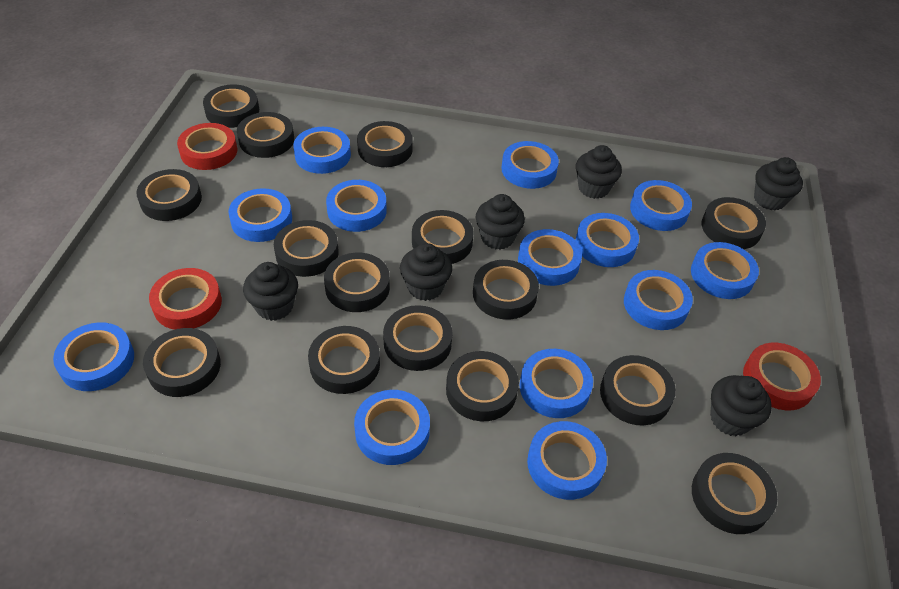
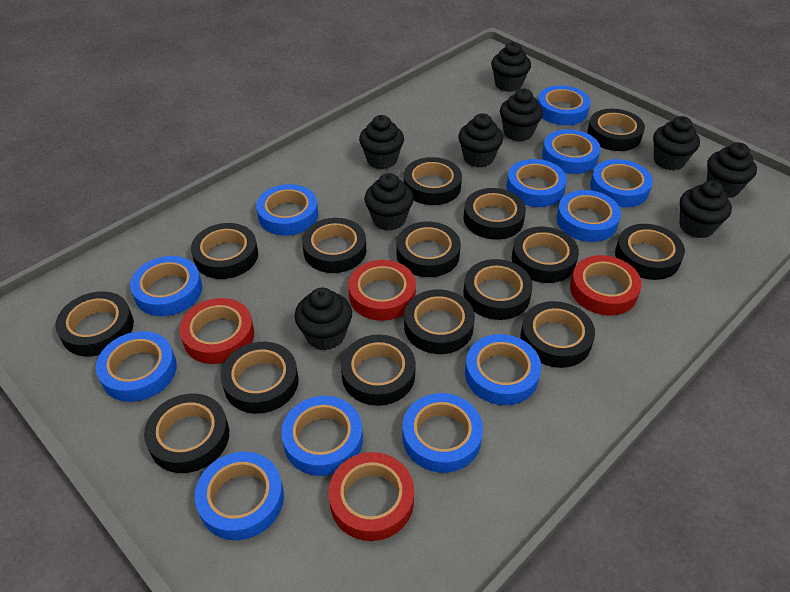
black cupcake: 6 -> 9
blue tape: 13 -> 12
red tape: 3 -> 4

